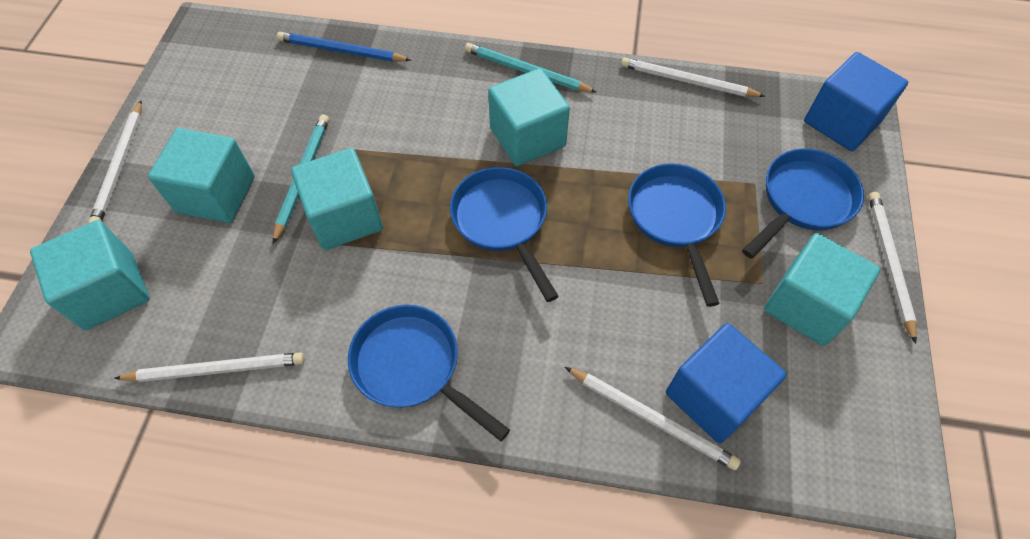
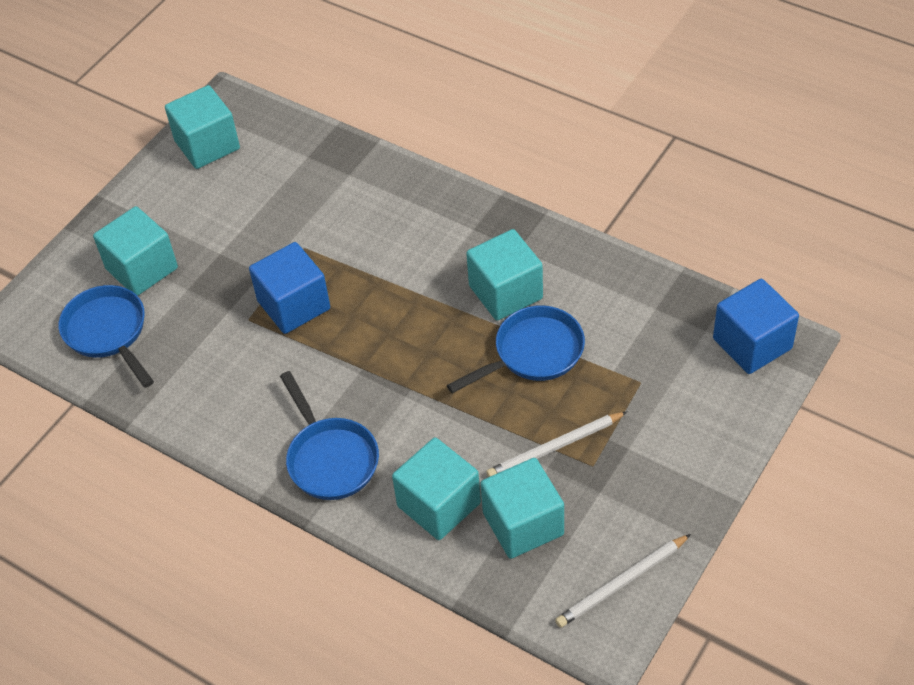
blue pan: 4 -> 3
blue pencil: 1 -> 0
turquoise pencil: 2 -> 0
white pencil: 5 -> 2

